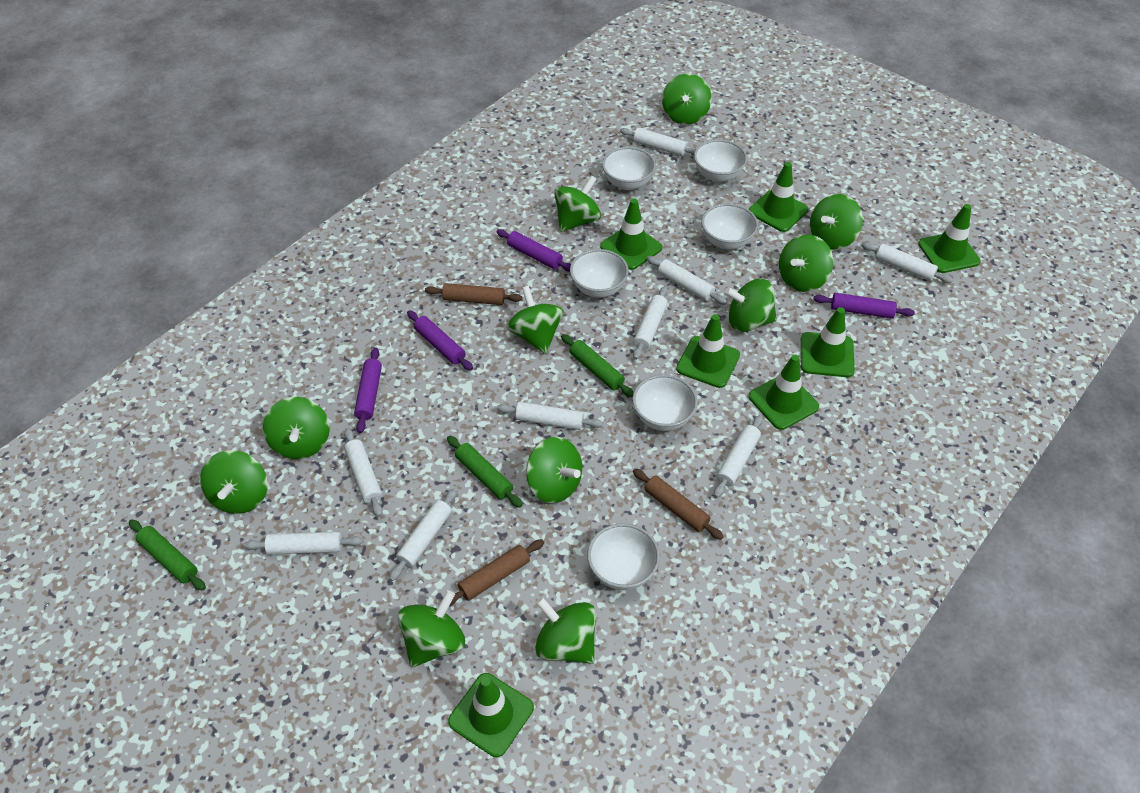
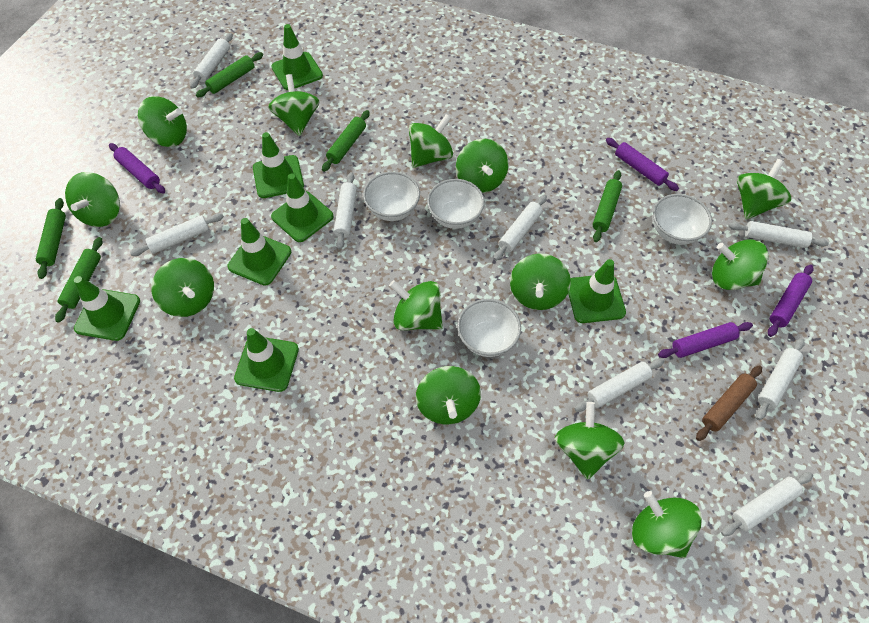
brown rolling pin: 3 -> 1
green rolling pin: 3 -> 5
green spinning top: 11 -> 13
white bowl: 6 -> 4
white rolling pin: 9 -> 8

